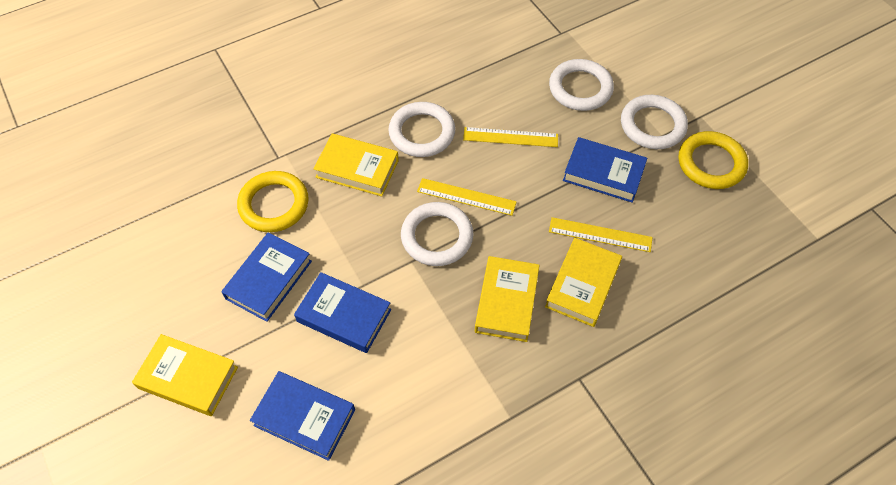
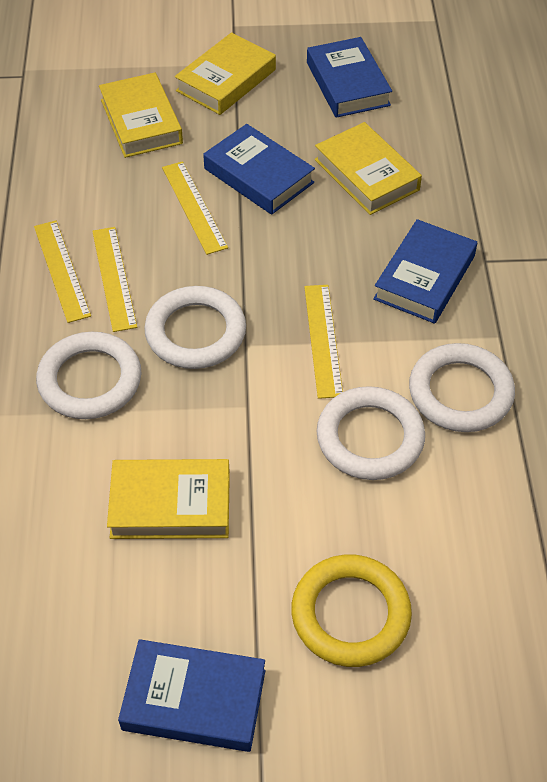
yellow ring: 2 -> 1
yellow ruler: 3 -> 4

